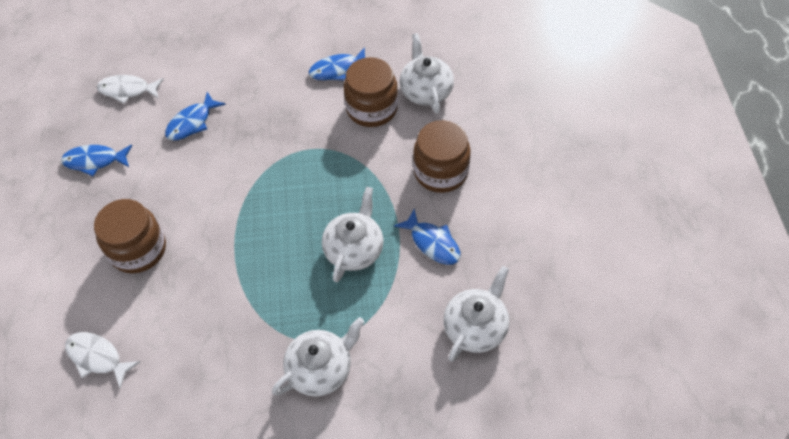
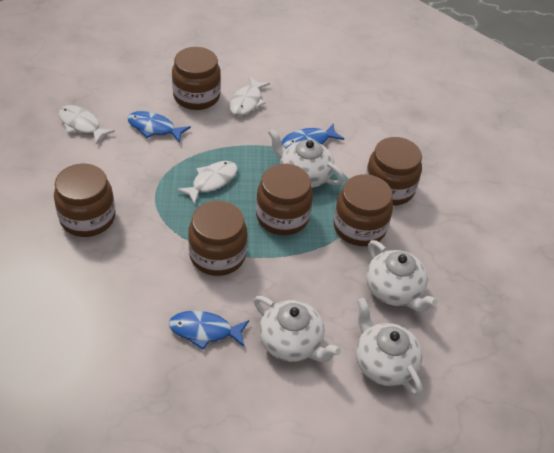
blue fish: 4 -> 3
brown jar: 3 -> 6
white fish: 2 -> 3

